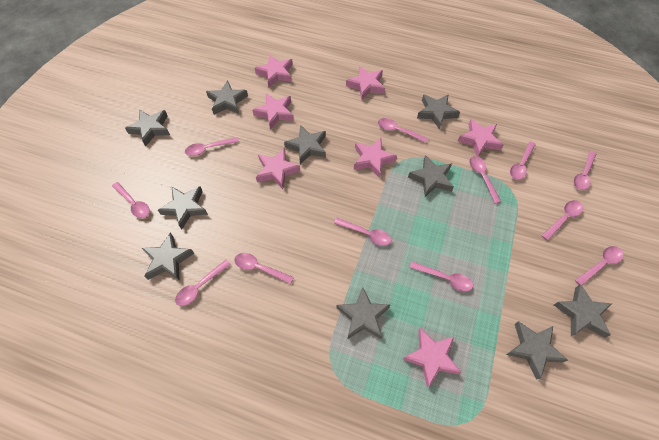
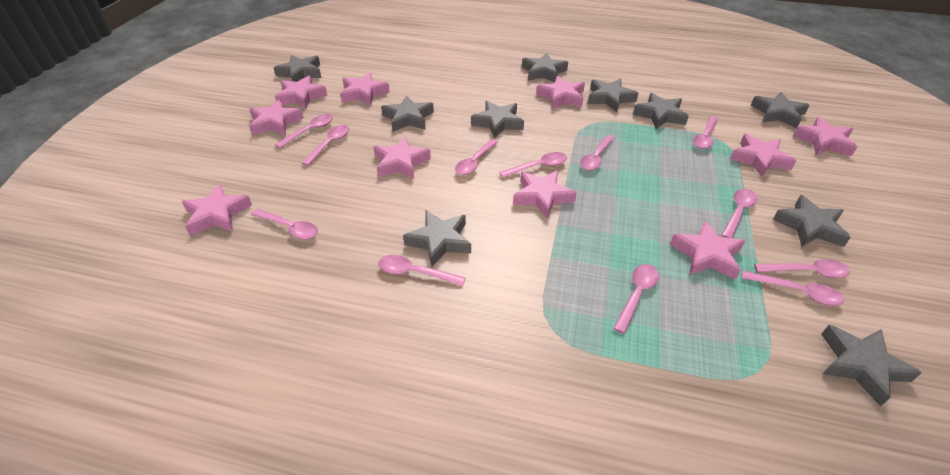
pink star: 7 -> 10

